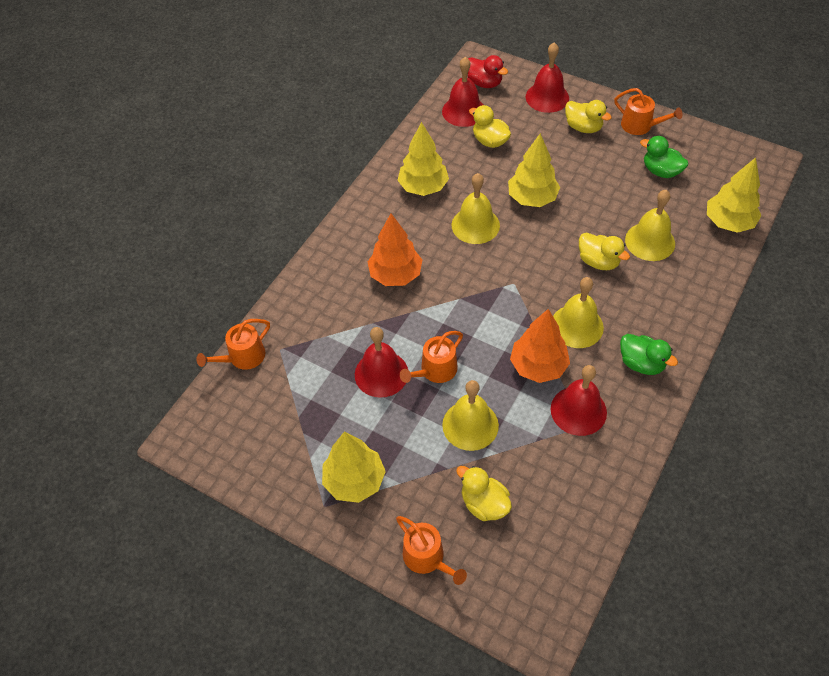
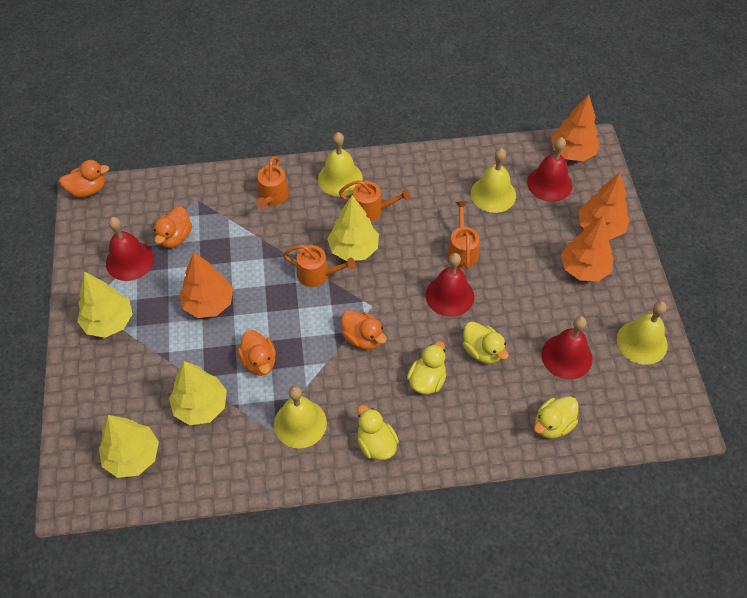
green duck: 2 -> 0
orange duck: 0 -> 4
orange tree: 2 -> 4
red duck: 1 -> 0

